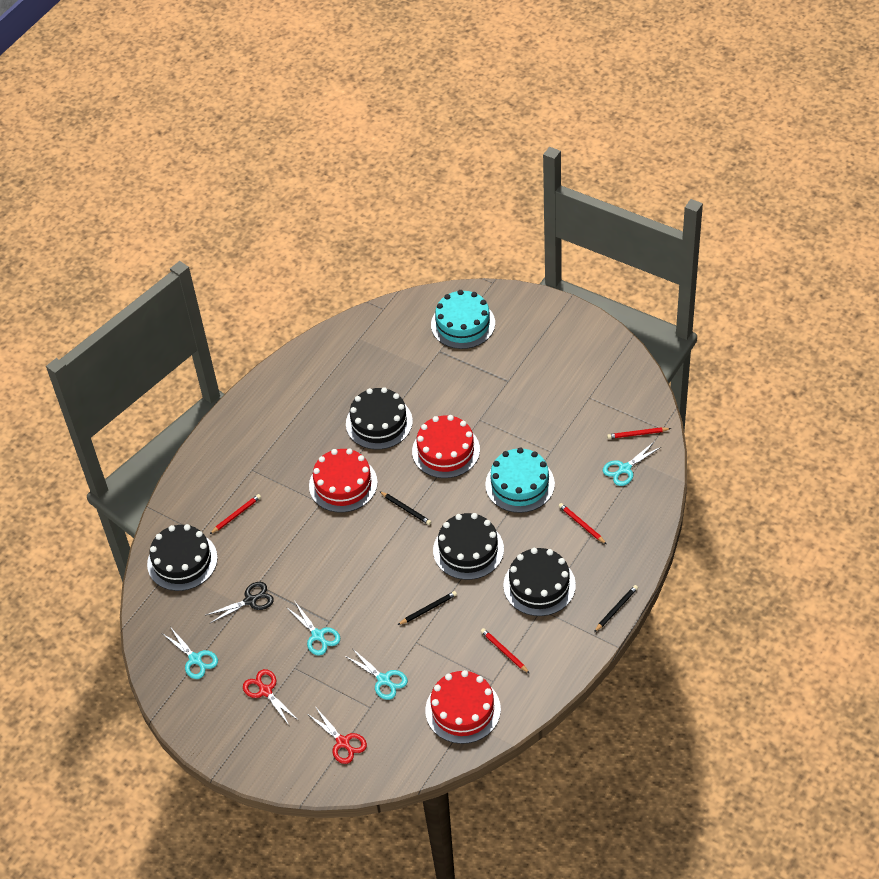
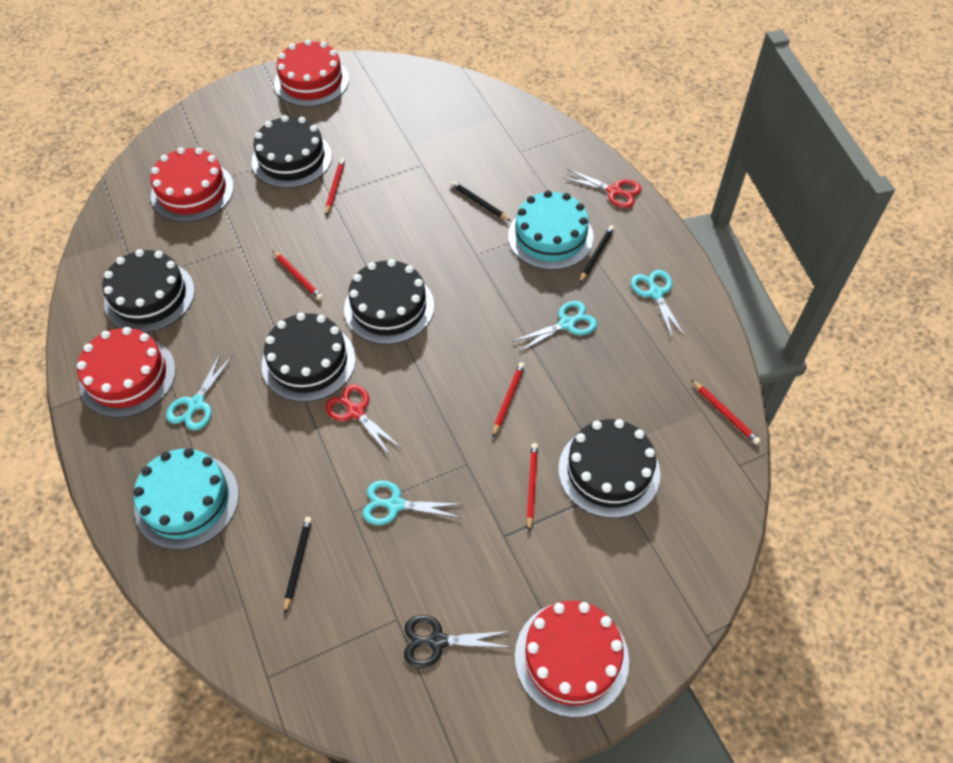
black cake: 4 -> 5
red cake: 3 -> 4
red pencil: 4 -> 5

